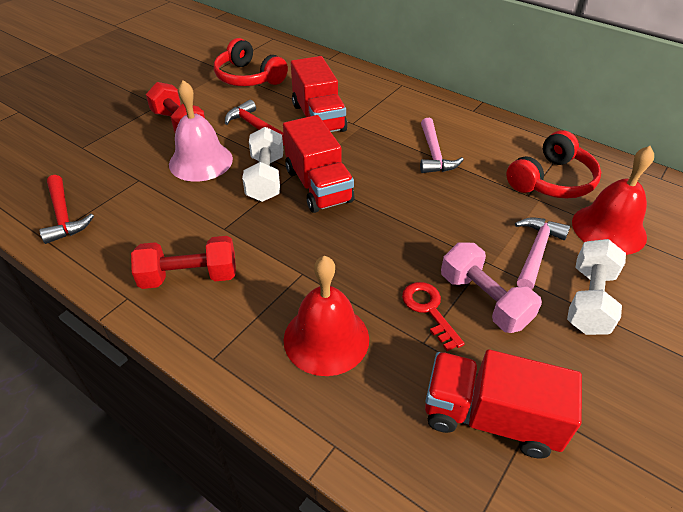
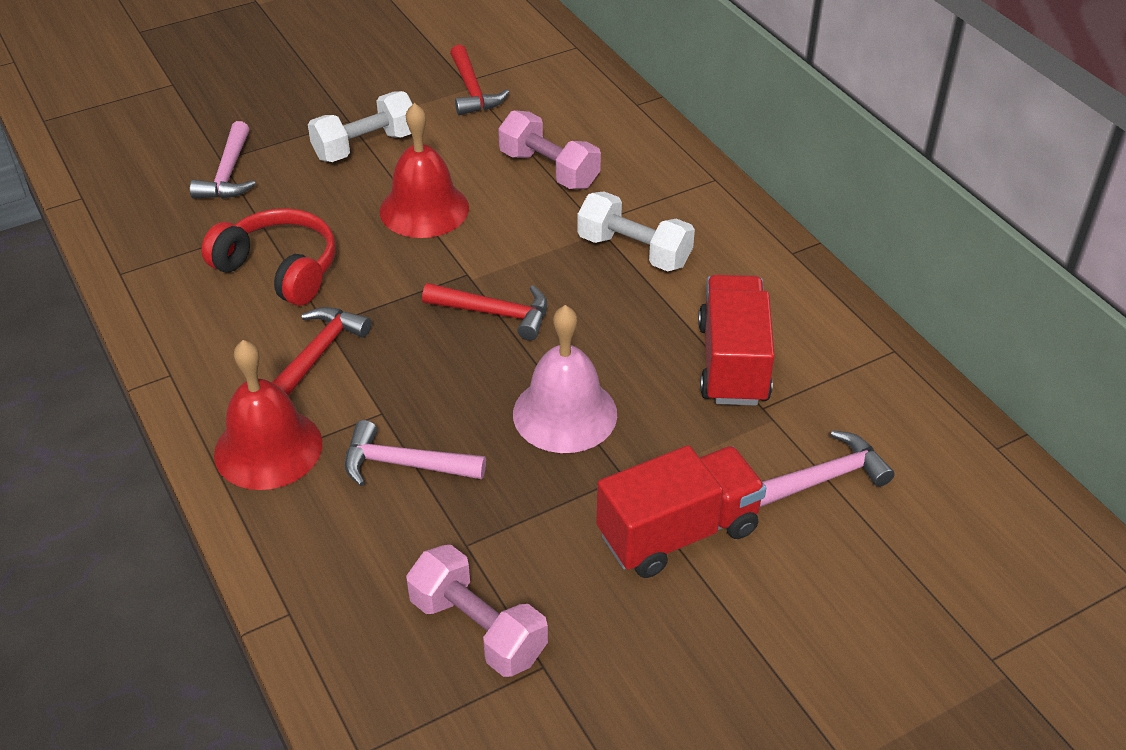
pink dumbbell: 1 -> 2
pink hammer: 2 -> 3
red dumbbell: 2 -> 0
red hammer: 2 -> 3
red headphones: 2 -> 1
red key: 1 -> 0
red truck: 3 -> 2

